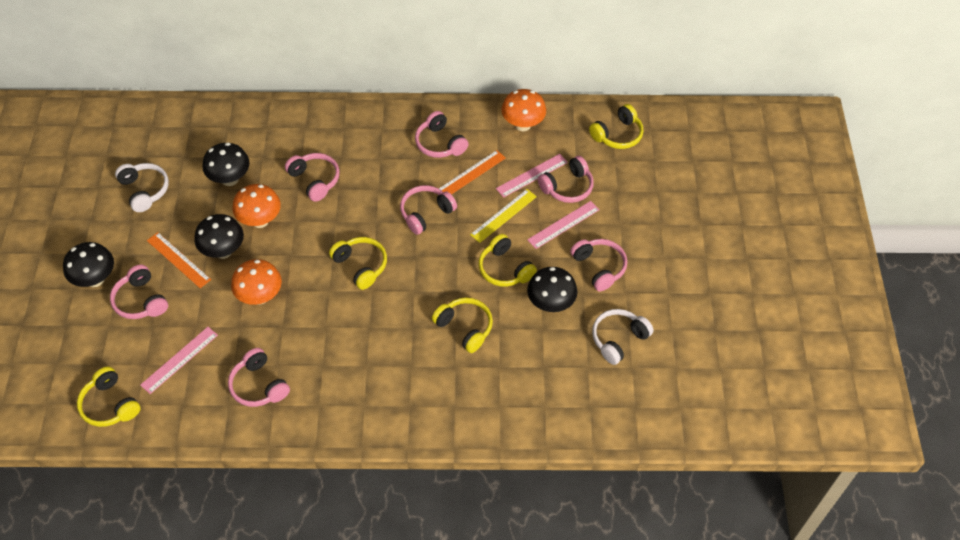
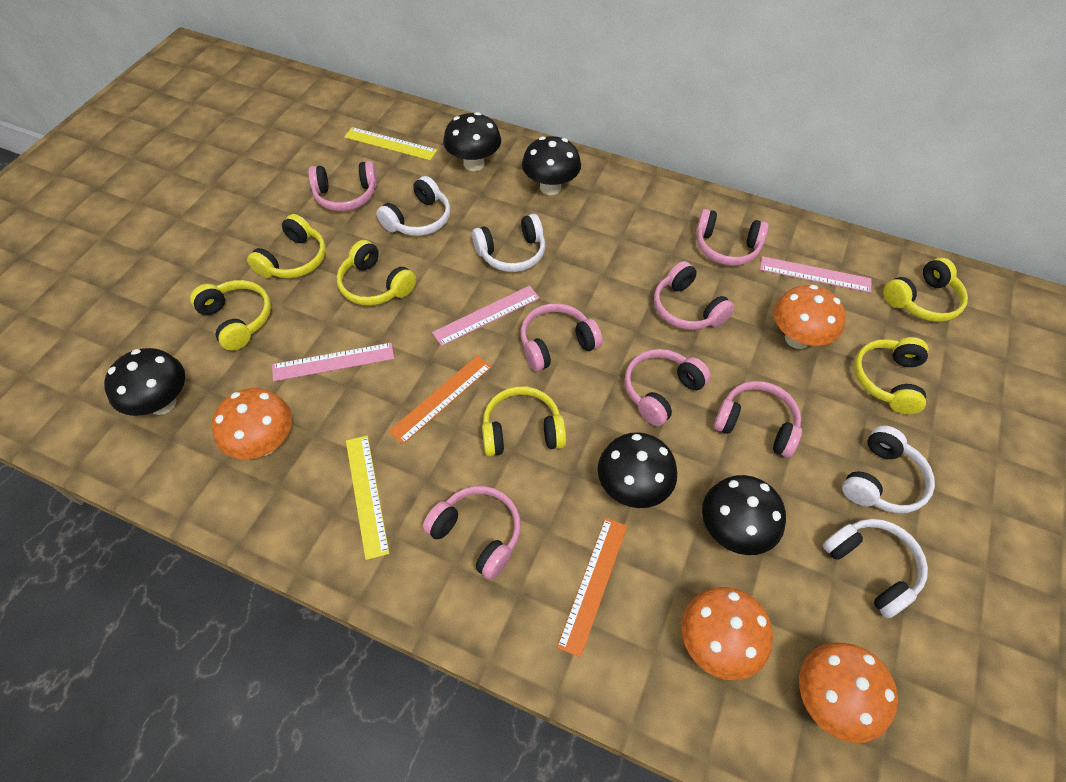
black mushroom: 4 -> 5
orange mushroom: 3 -> 4
white headphones: 2 -> 4
yellow headphones: 5 -> 6
yellow ruler: 1 -> 2

